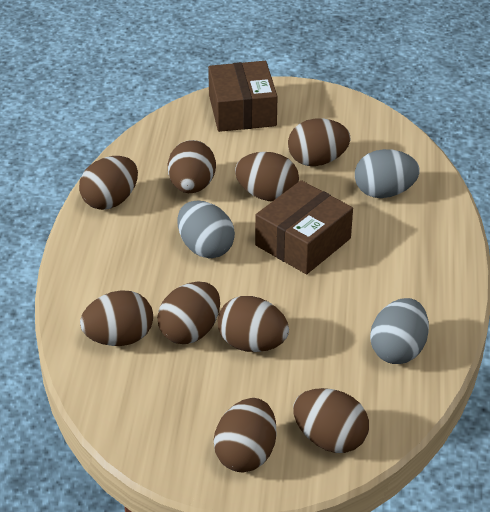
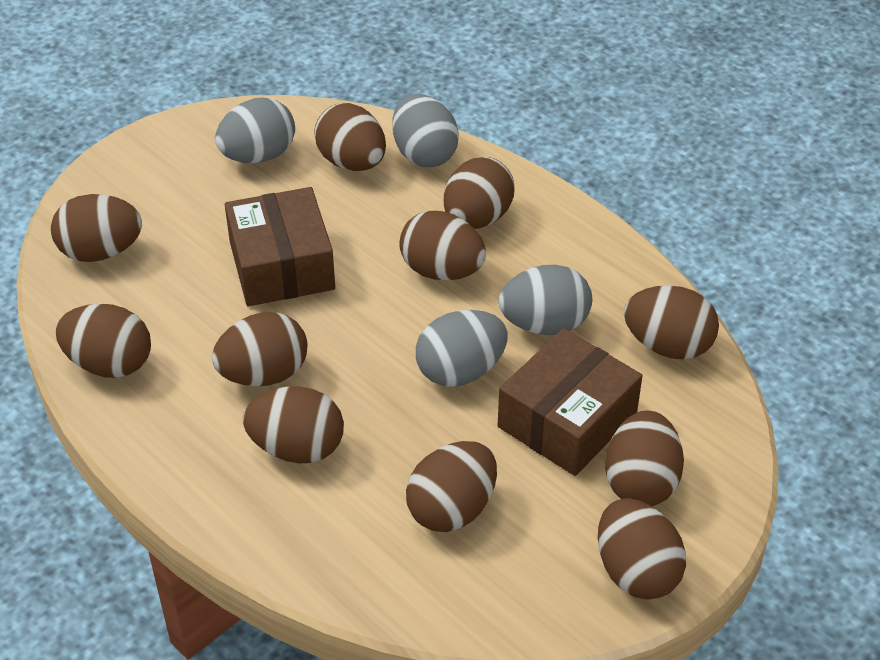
brown egg: 9 -> 11
grey egg: 3 -> 4

